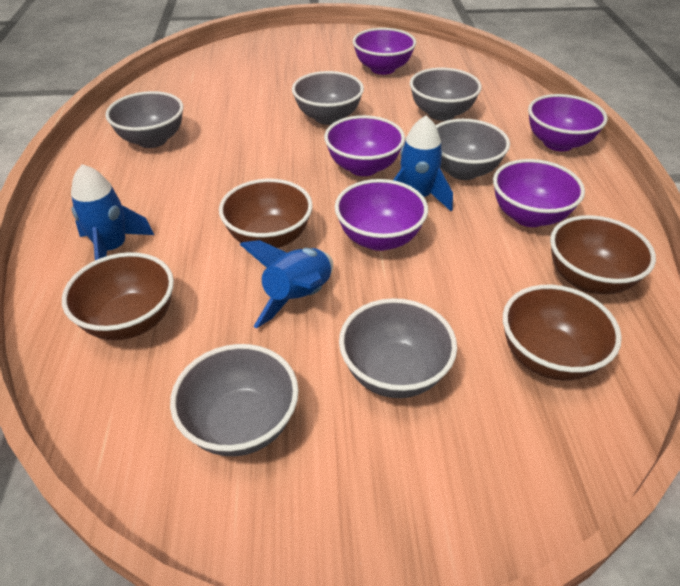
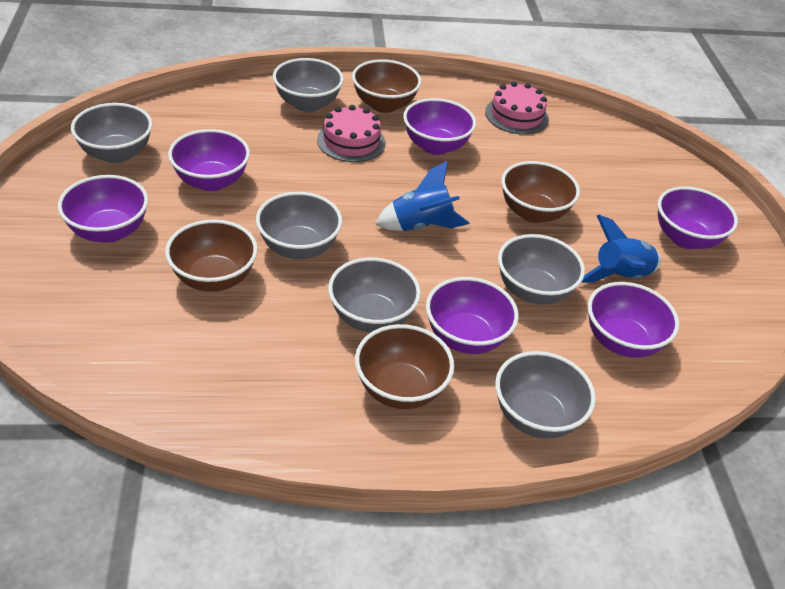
blue rocket: 3 -> 2
pink cake: 0 -> 2
purple bowl: 5 -> 6

